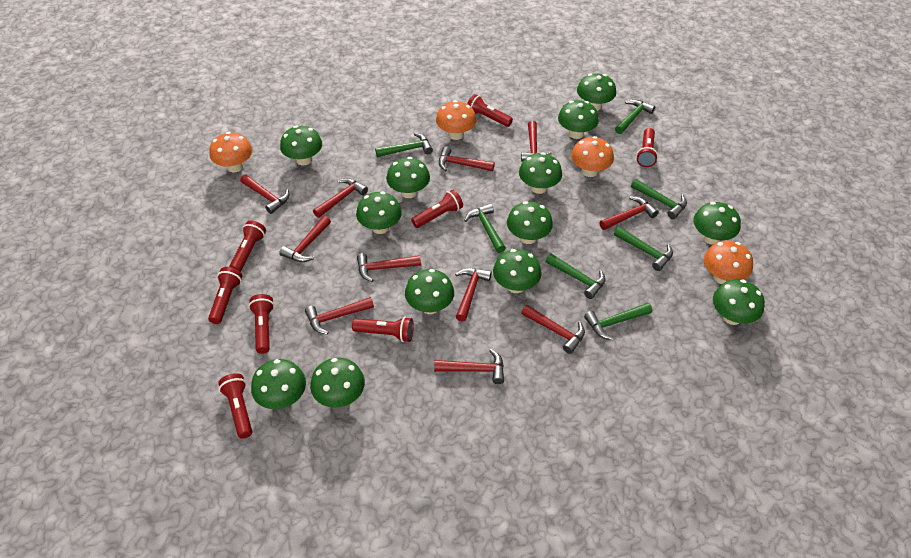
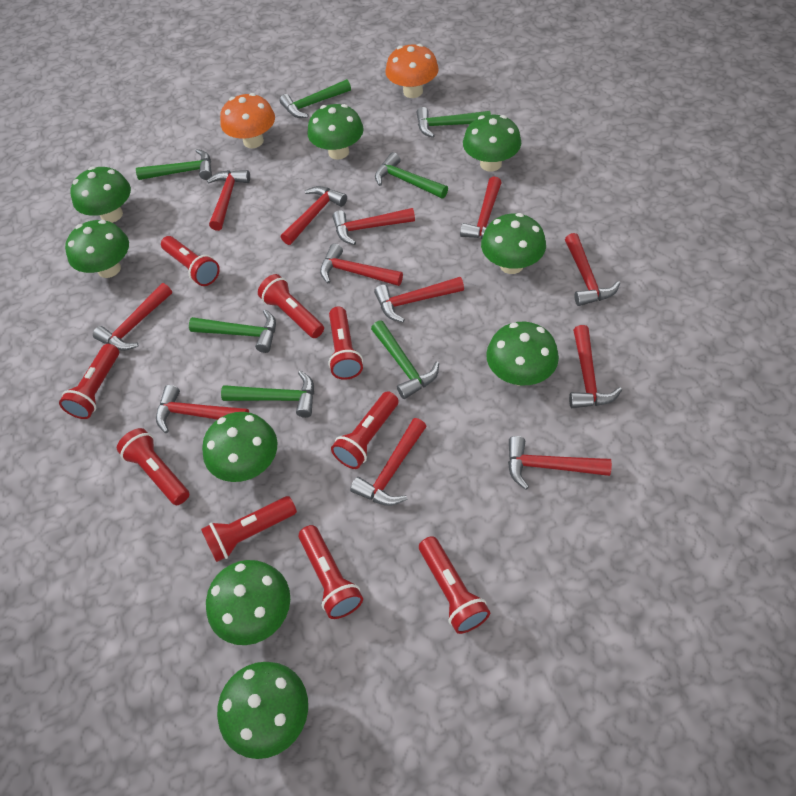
green mushroom: 13 -> 9
orange mushroom: 4 -> 2
red flashlight: 8 -> 9
red hammer: 11 -> 12

